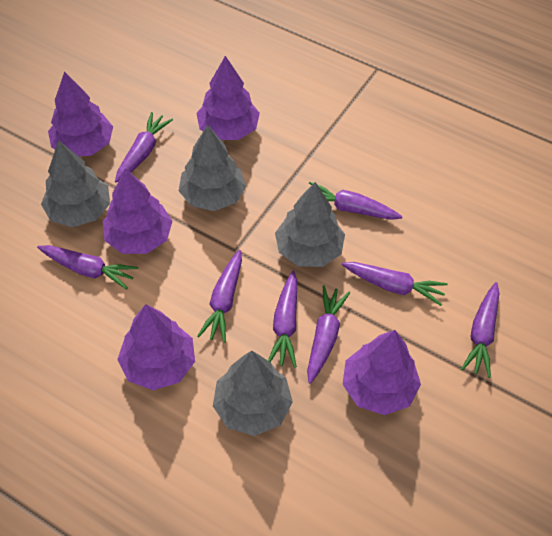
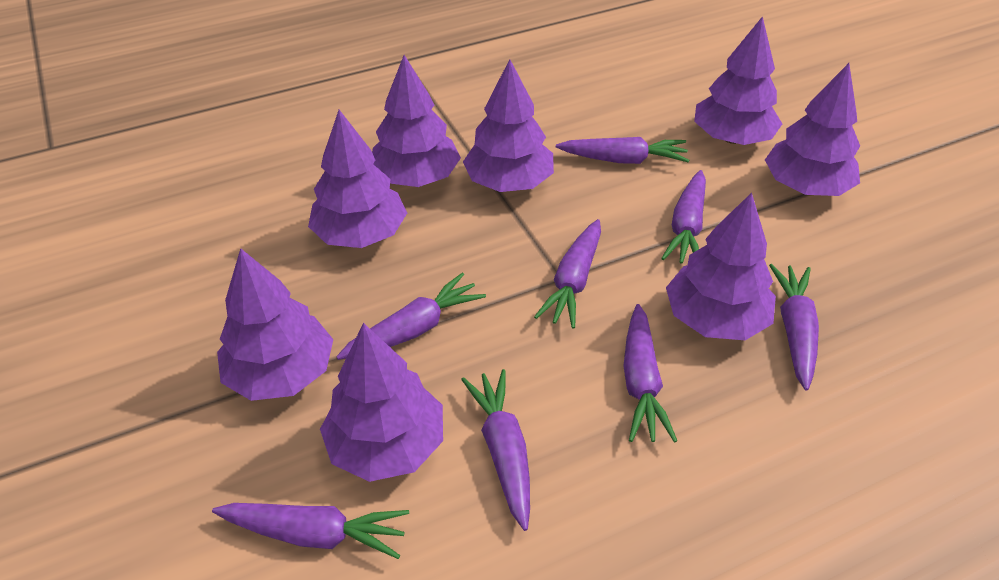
grey tree: 4 -> 0
purple tree: 5 -> 8

